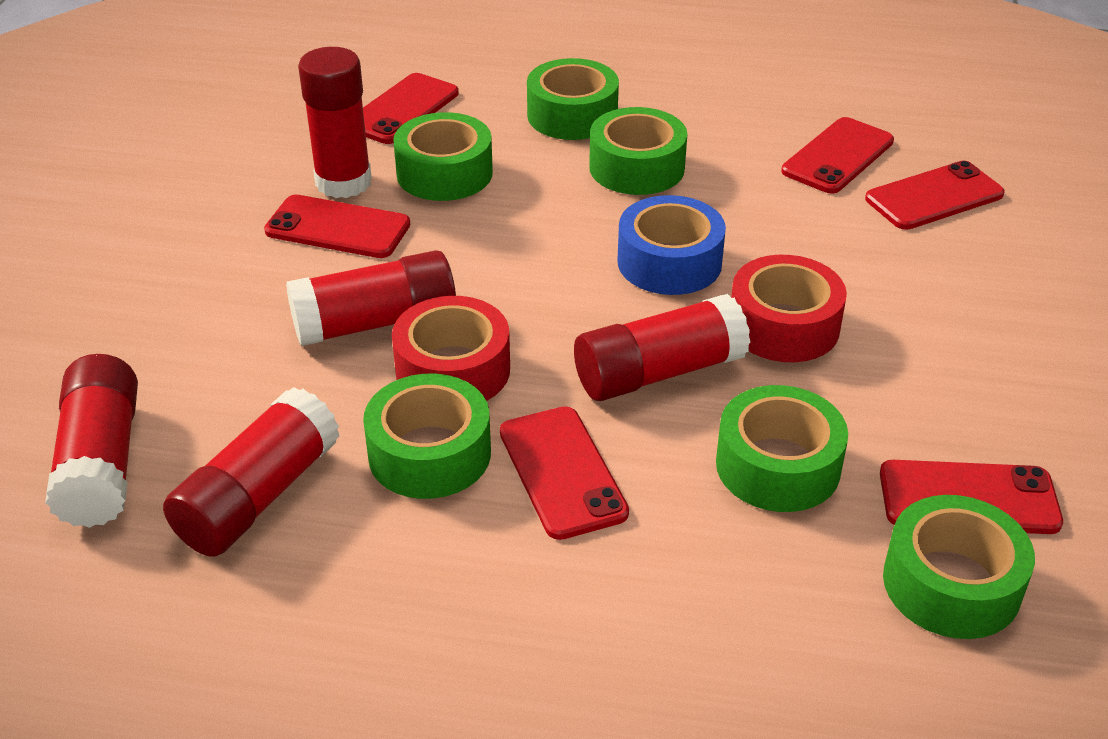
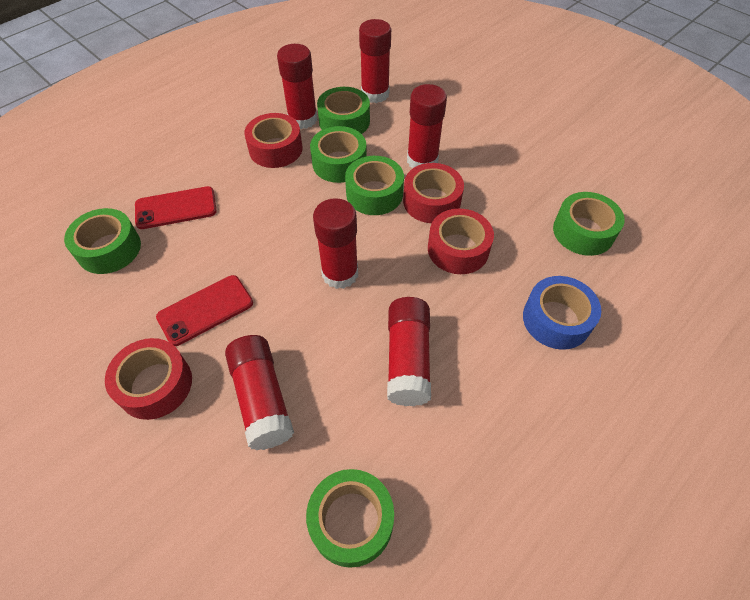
red glue stick: 5 -> 6
red phone: 6 -> 2
red tape: 2 -> 4

